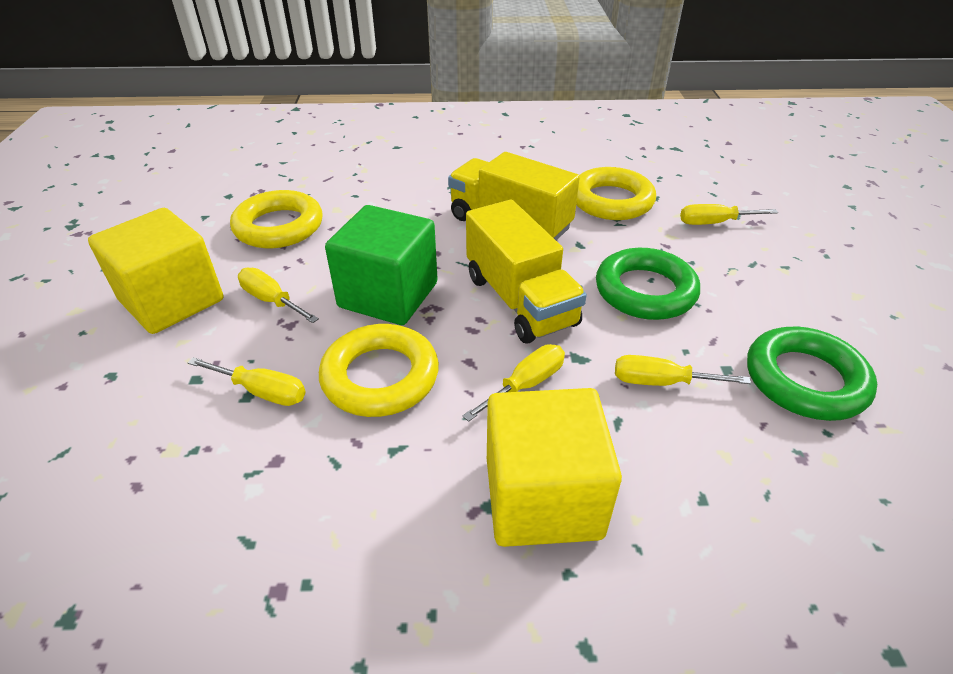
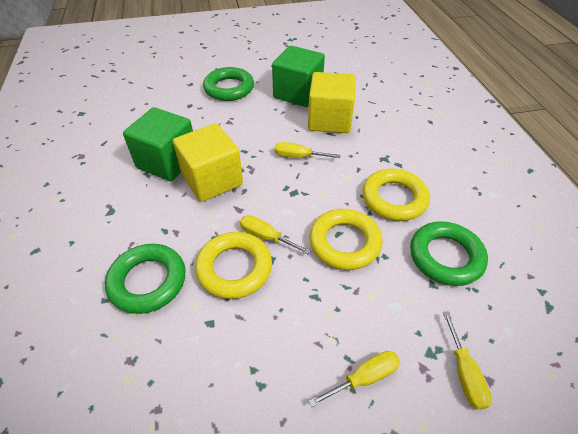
green cube: 1 -> 2
green ring: 2 -> 3
yellow screwdriver: 5 -> 4
yellow truck: 2 -> 0

